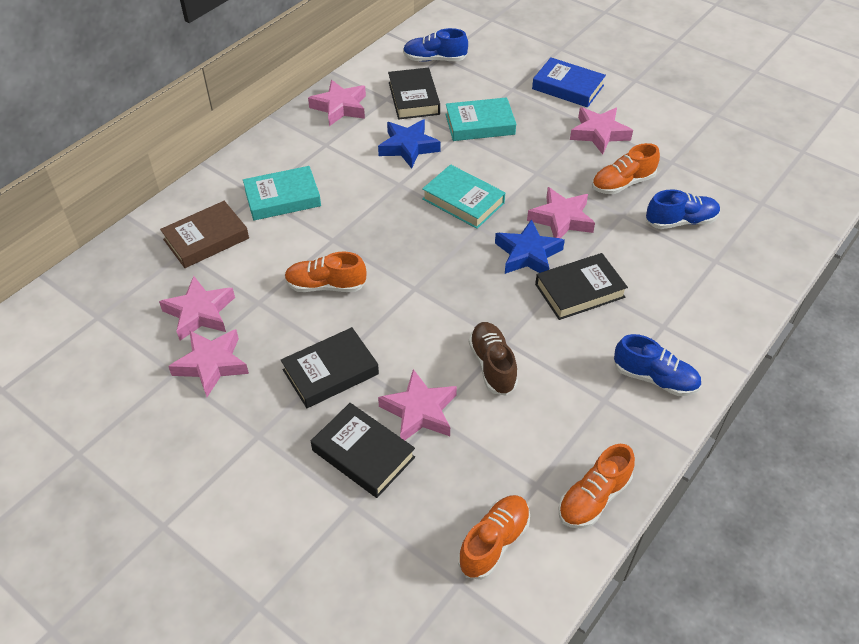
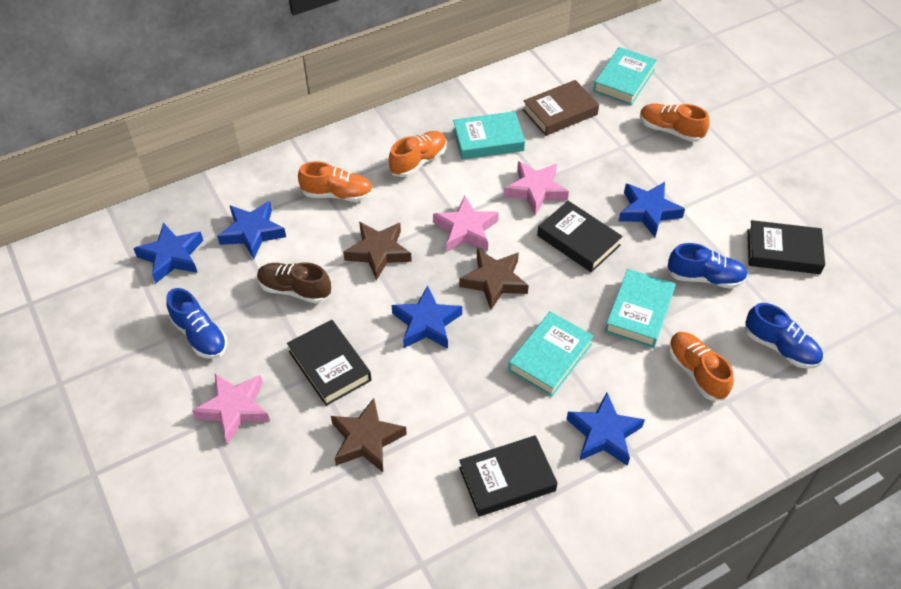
blue book: 1 -> 0
blue star: 2 -> 5
brown star: 0 -> 3
pink star: 6 -> 3
turquoise book: 3 -> 4

